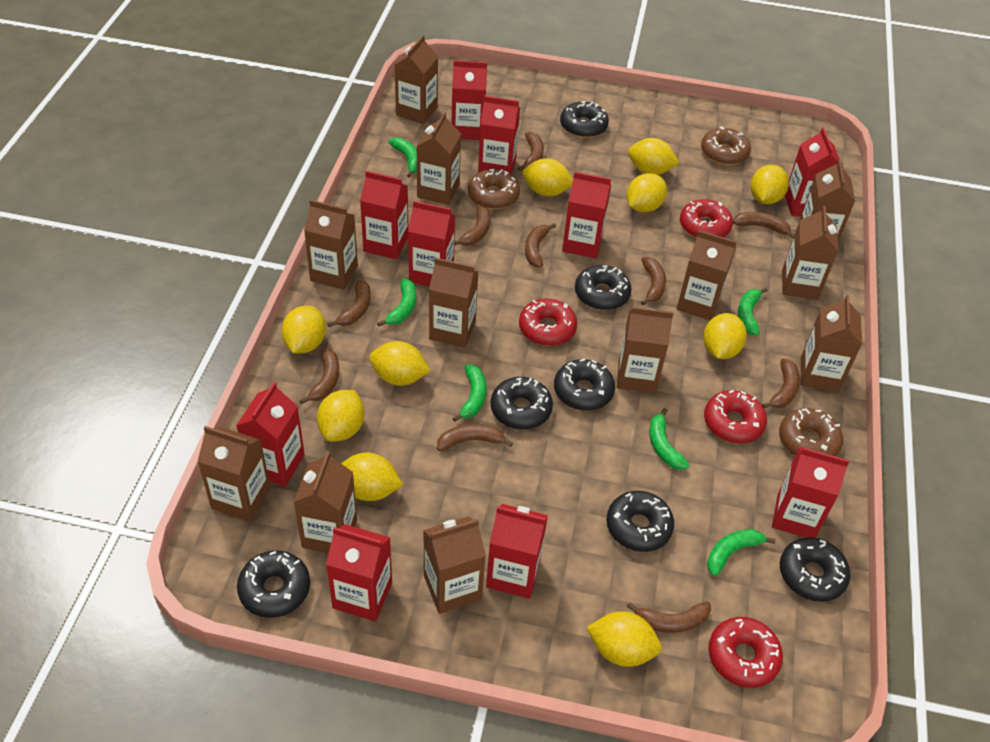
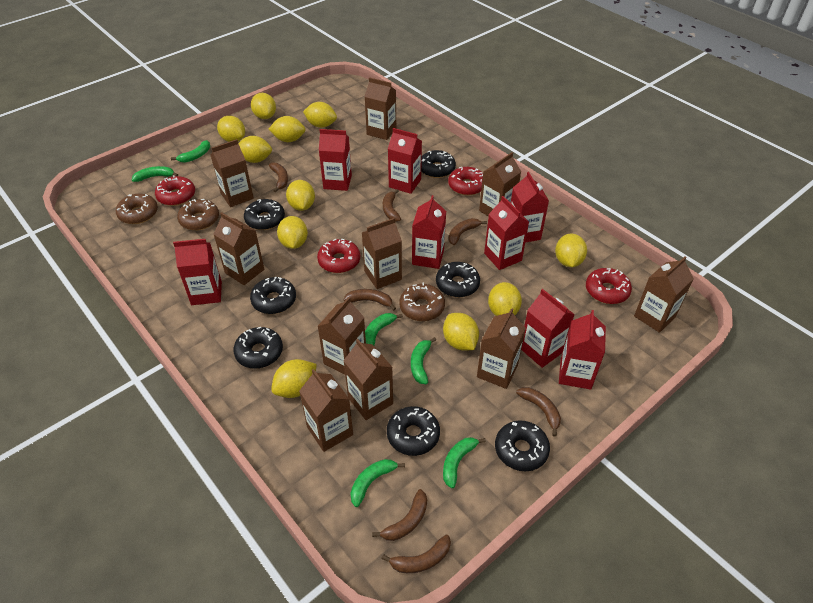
brown banana: 10 -> 7
brown carton: 12 -> 10
red carton: 10 -> 8
yellow lemon: 10 -> 11

